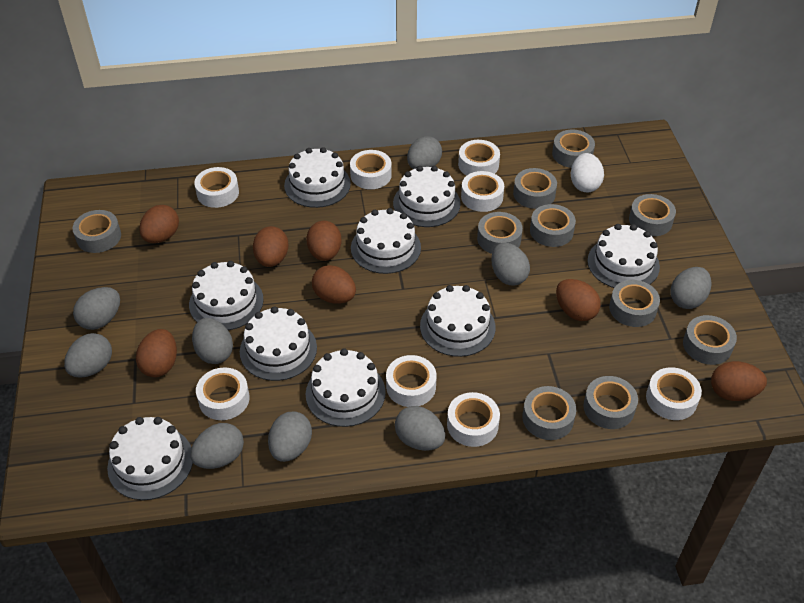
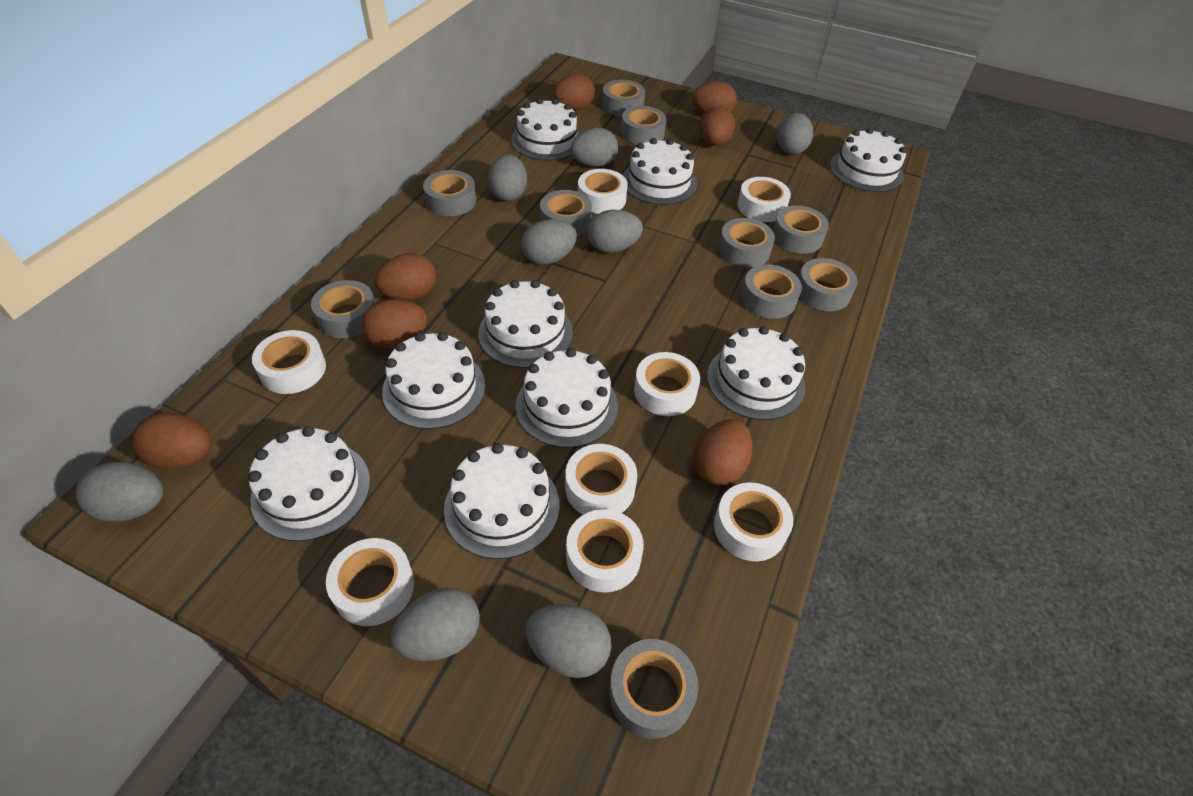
grey egg: 9 -> 8
white egg: 1 -> 0

